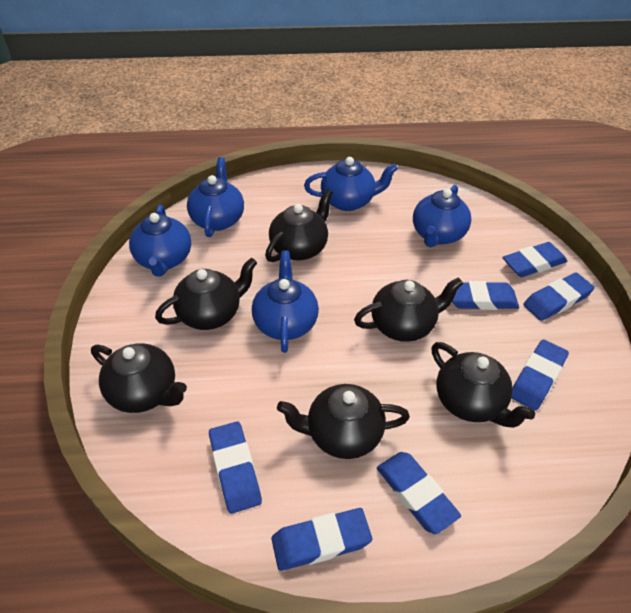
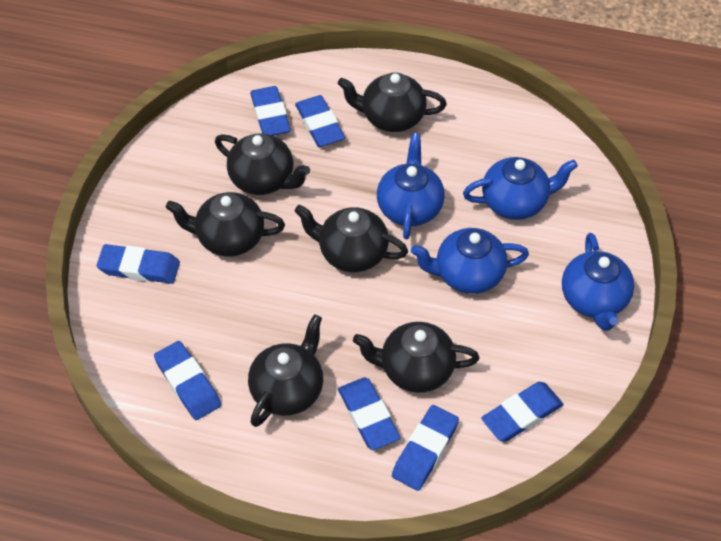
blue teapot: 5 -> 4

